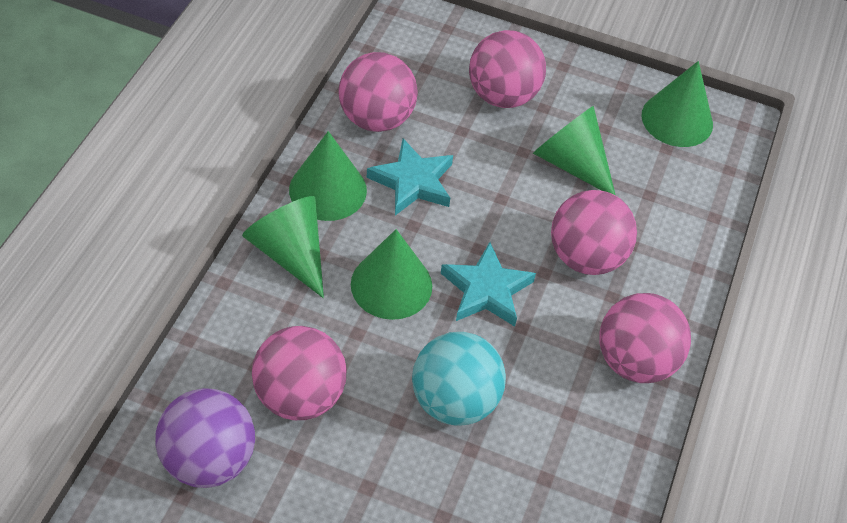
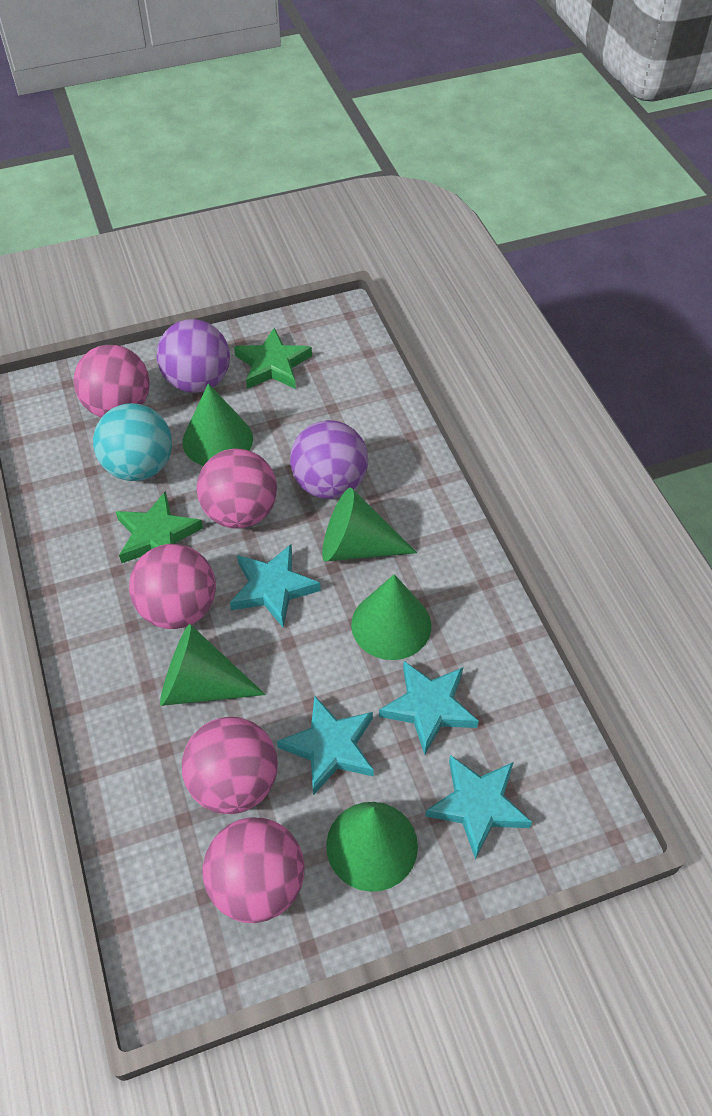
green star: 0 -> 2
purple ball: 1 -> 2
turquoise star: 2 -> 4

